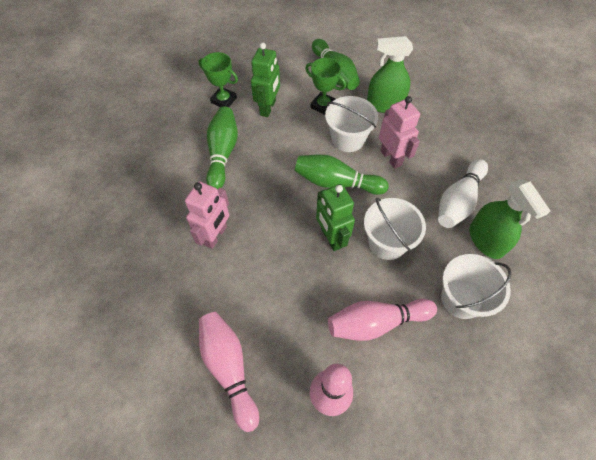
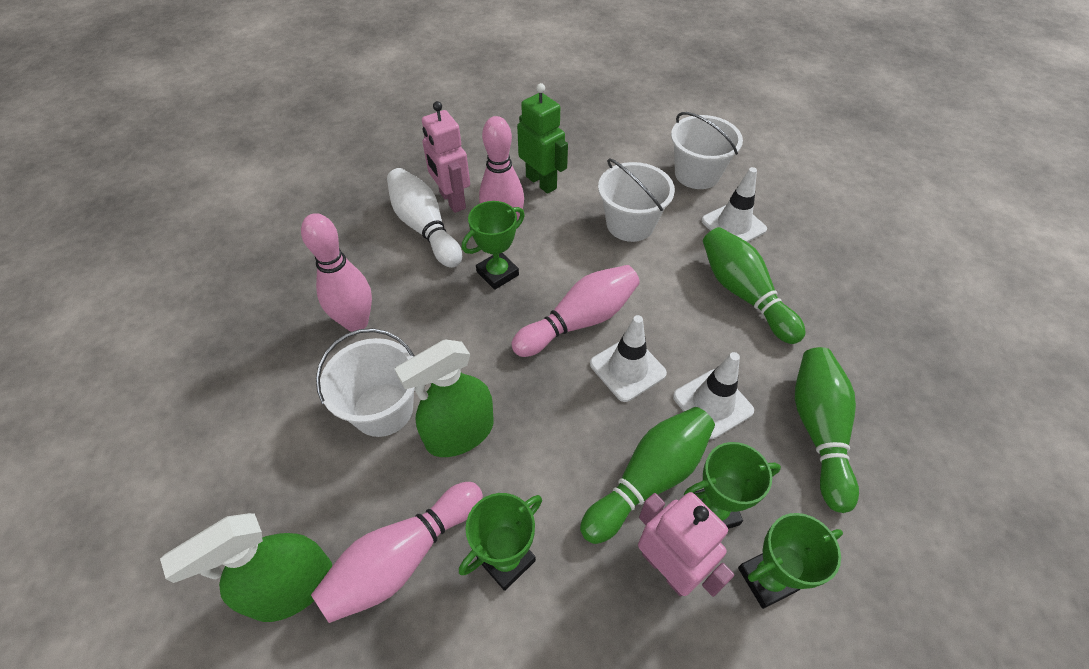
green robot: 2 -> 1
green trophy: 2 -> 4
pink bowling pin: 3 -> 4
white traffic cone: 0 -> 3

